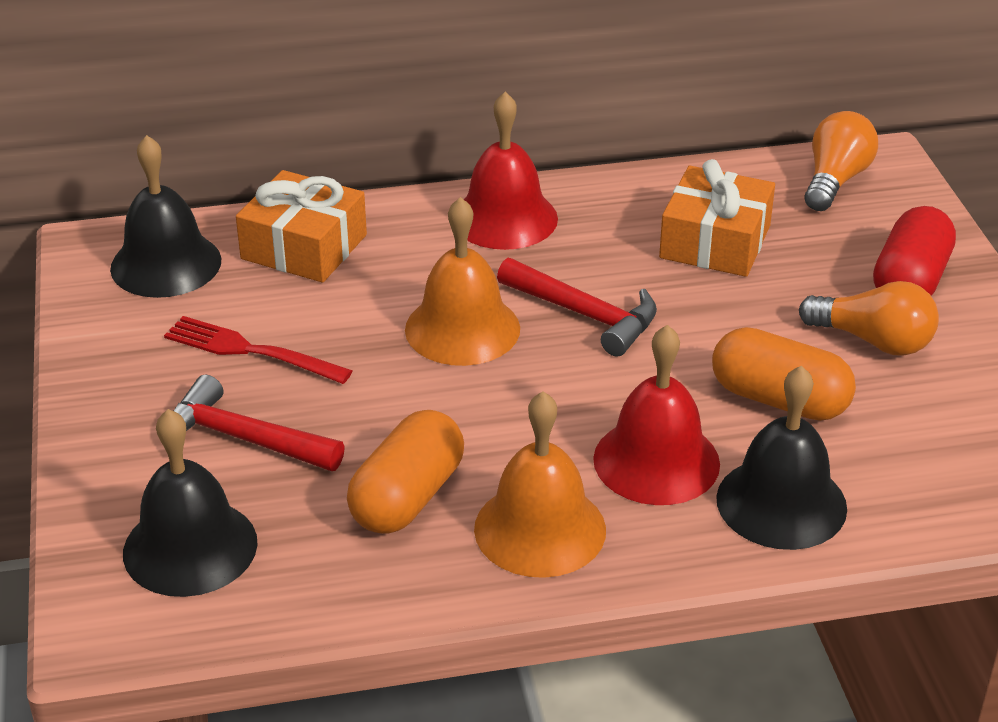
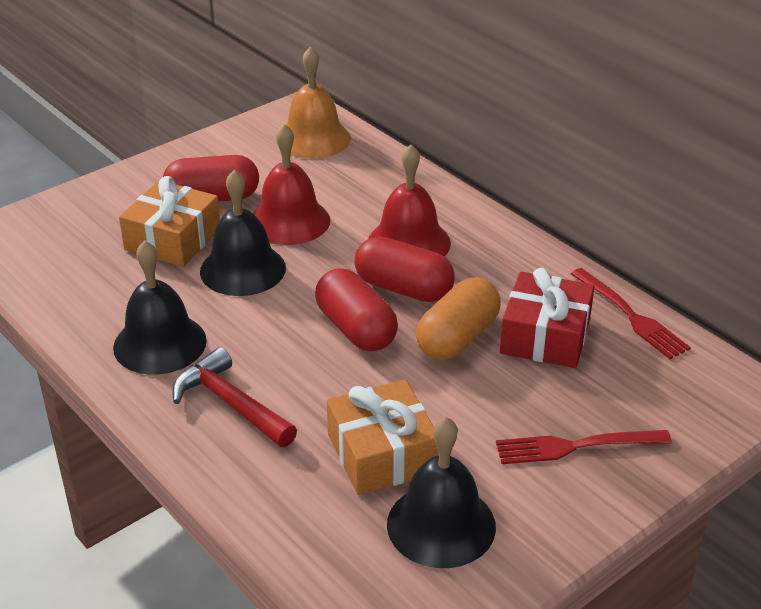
orange bell: 2 -> 1
orange capsule: 2 -> 1
orange light bulb: 2 -> 0
red capsule: 1 -> 3
red fork: 1 -> 2
red gift: 0 -> 1
red hammer: 2 -> 1

